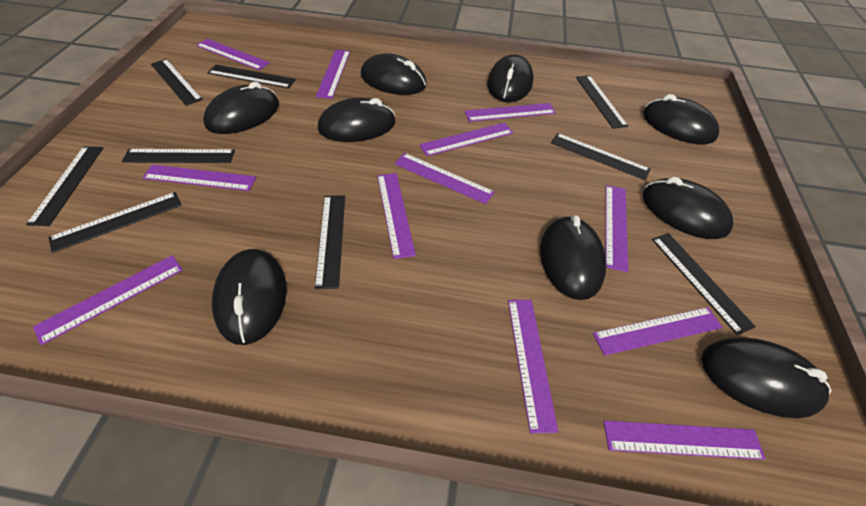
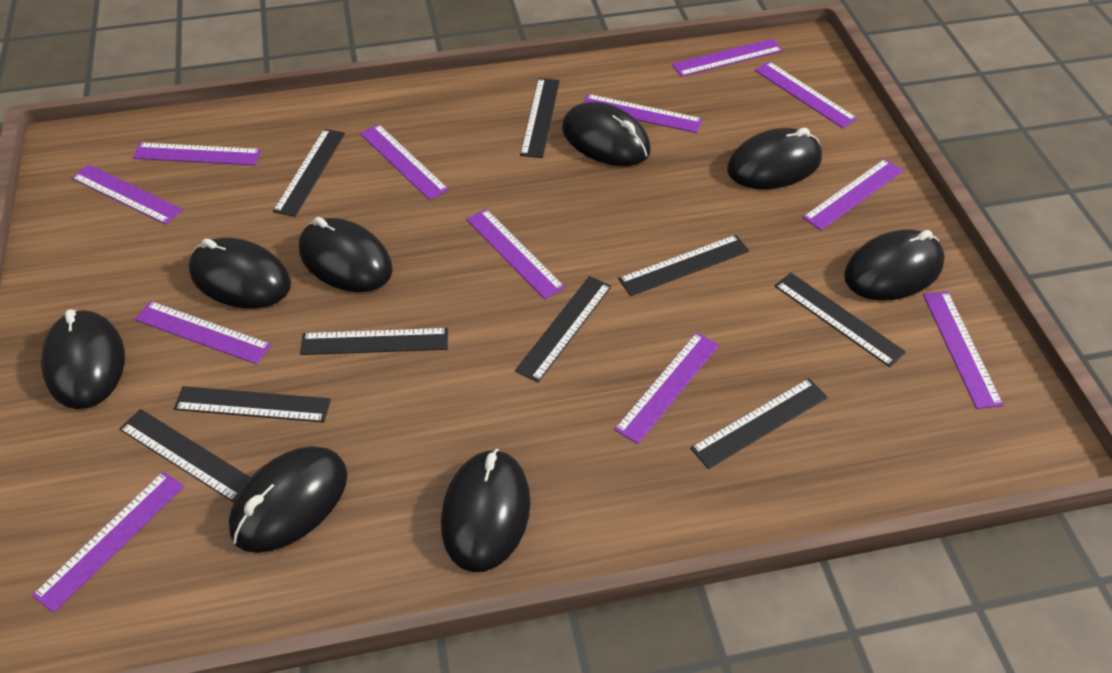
black mouse: 9 -> 8

